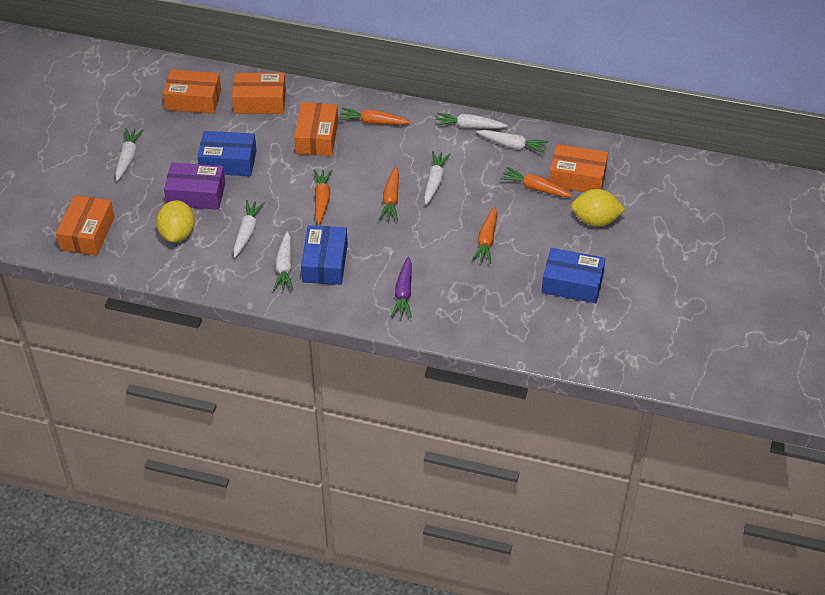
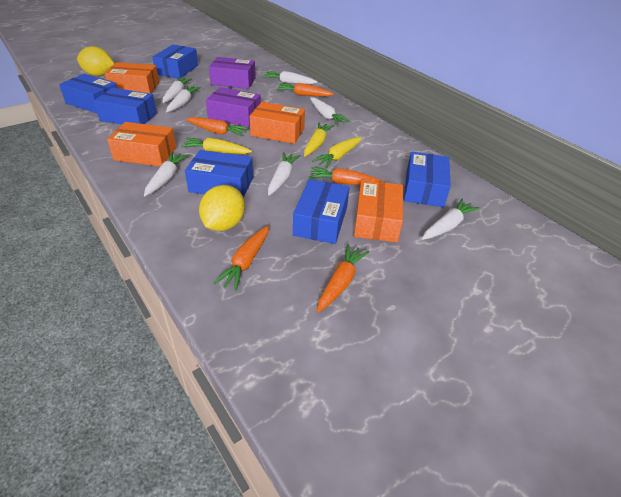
blue box: 3 -> 6
orange box: 5 -> 4
purple box: 1 -> 2
purple carrot: 1 -> 0
white carrot: 6 -> 7
yellow carrot: 0 -> 3

